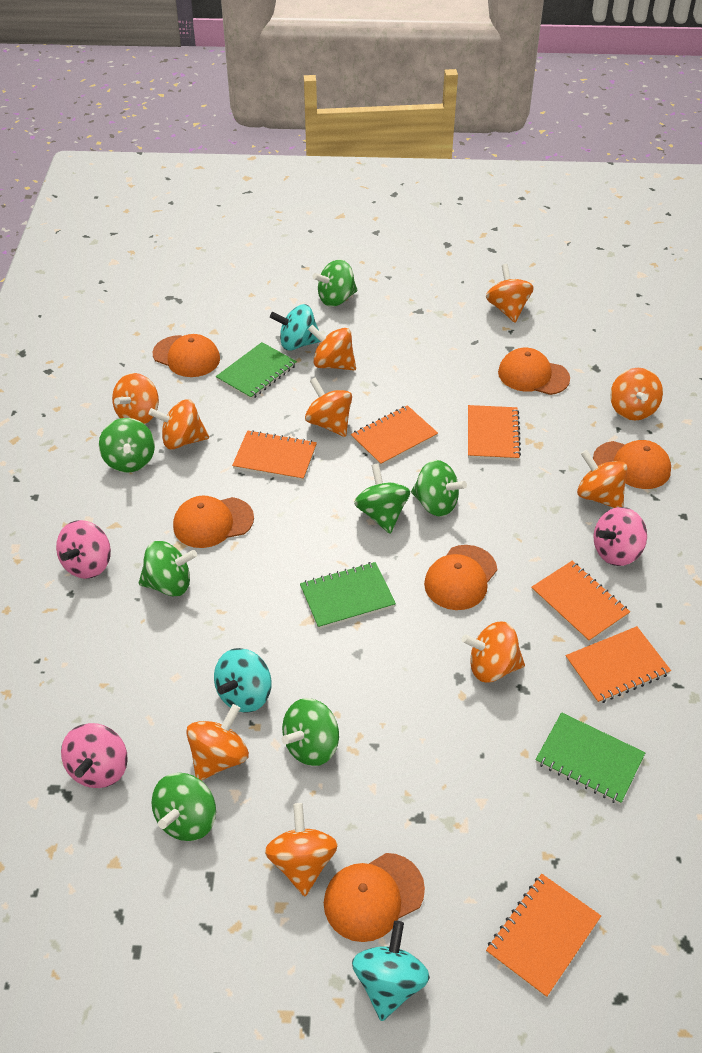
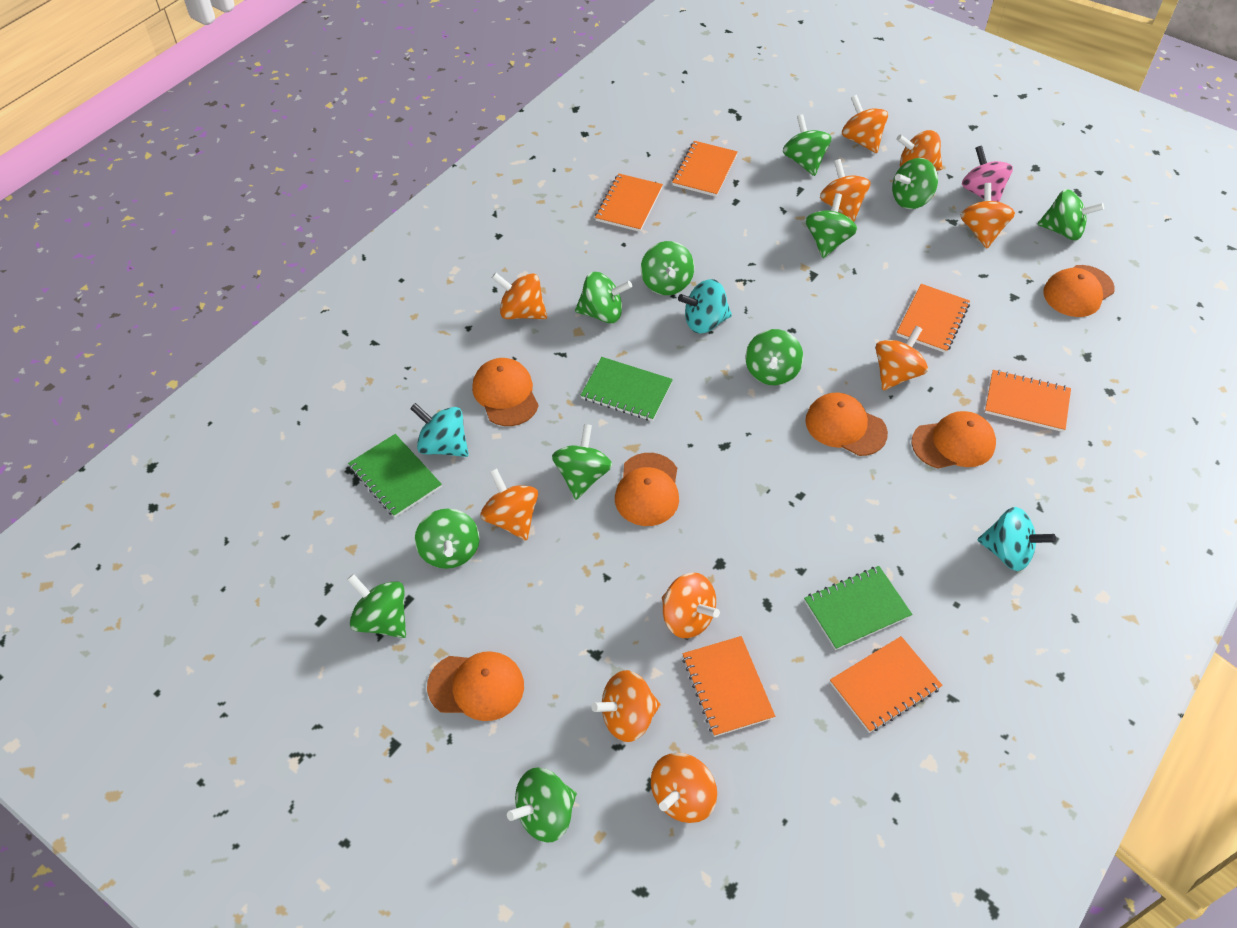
green spinning top: 7 -> 11
pink spinning top: 3 -> 1

